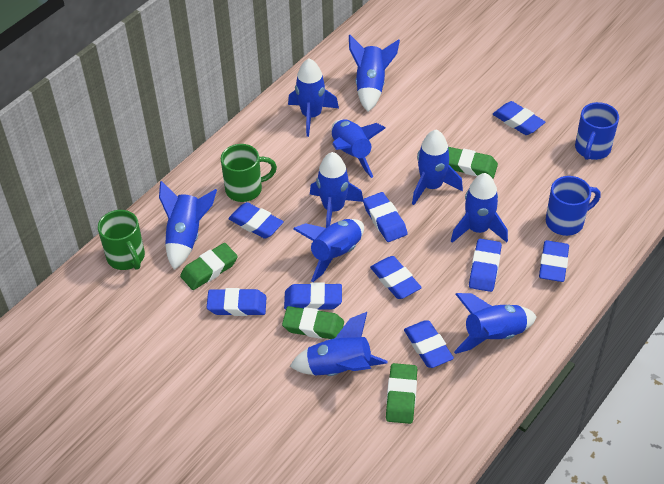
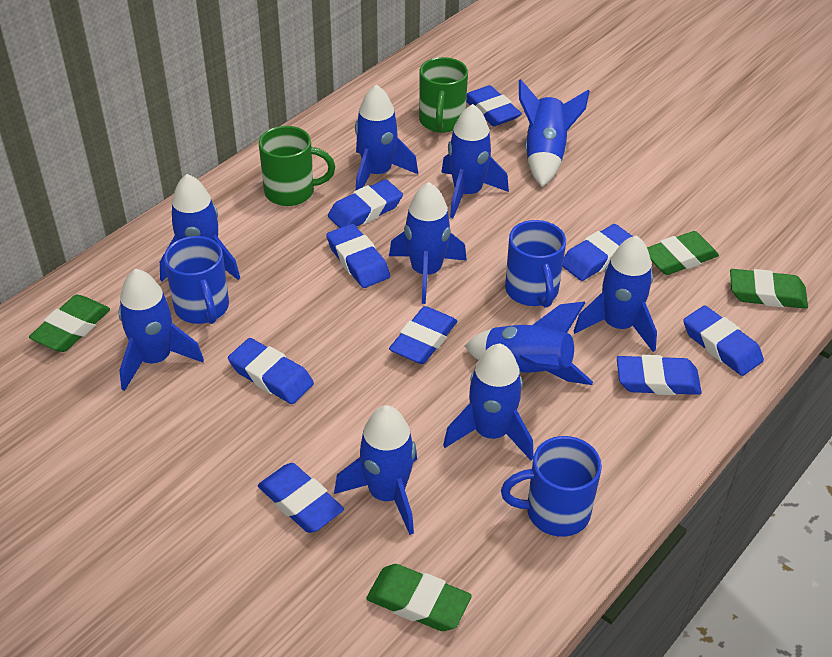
blue mug: 2 -> 3

